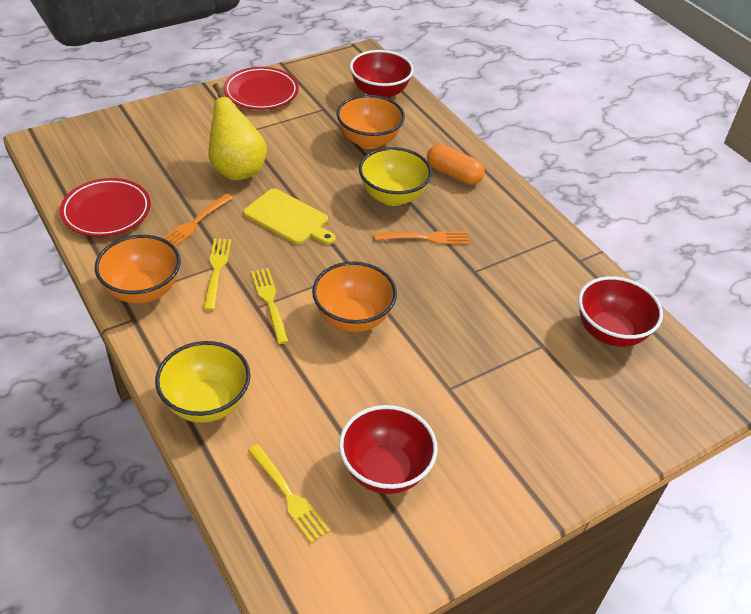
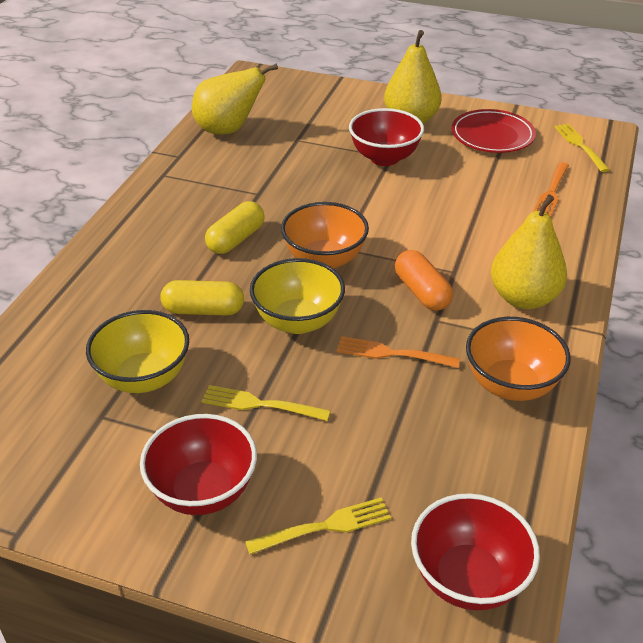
orange bowl: 3 -> 2
red plate: 2 -> 1
yellow capsule: 0 -> 2
yellow cutting board: 1 -> 0
yellow pear: 1 -> 3

